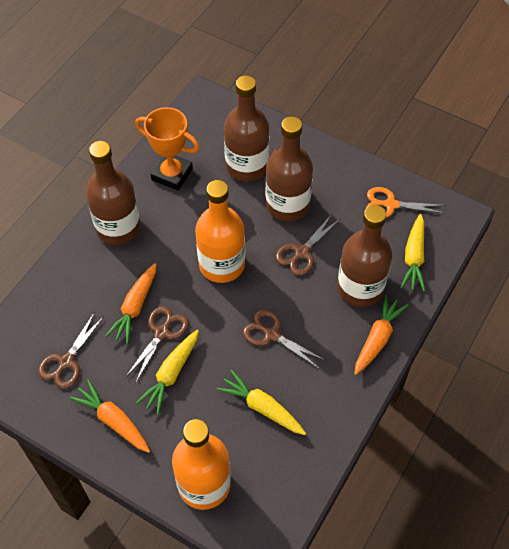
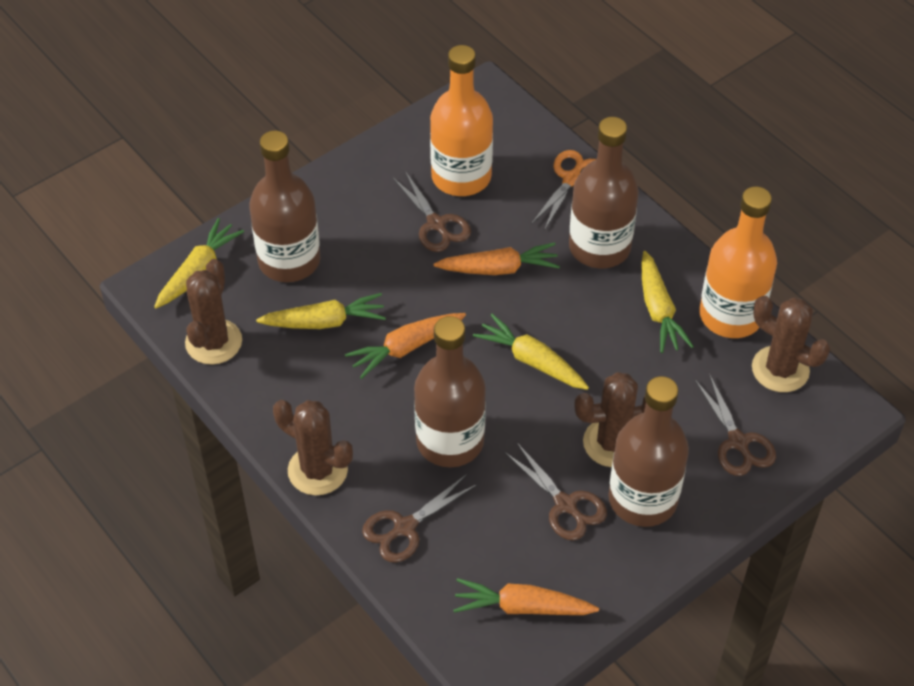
brown cactus: 0 -> 4
orange trophy: 1 -> 0
yellow carrot: 3 -> 4

